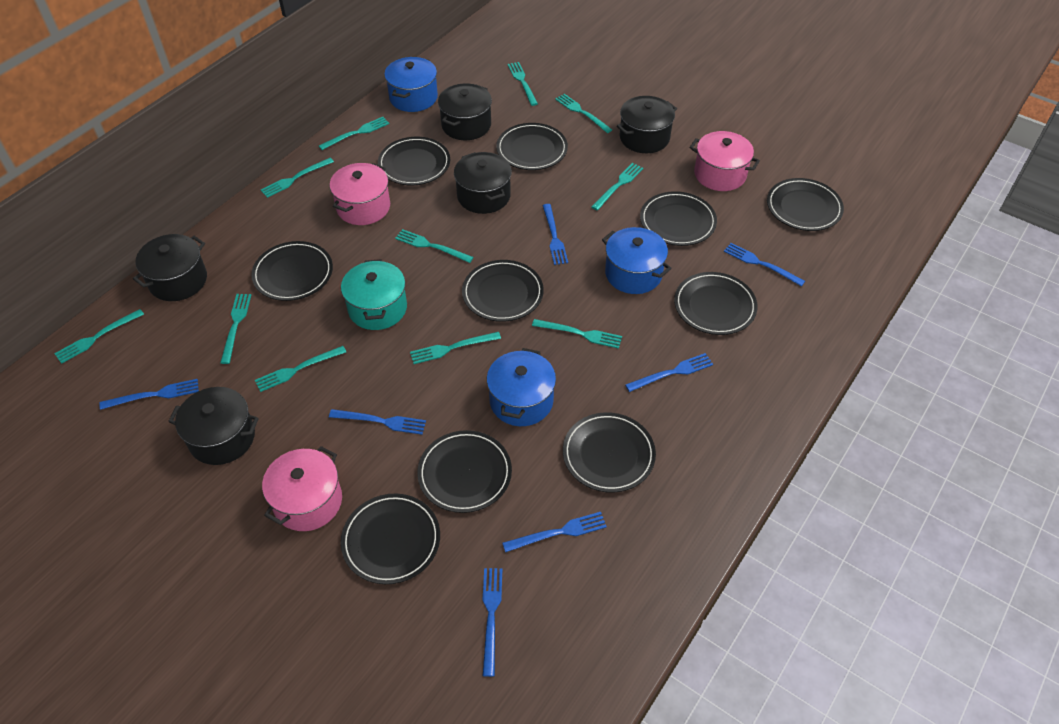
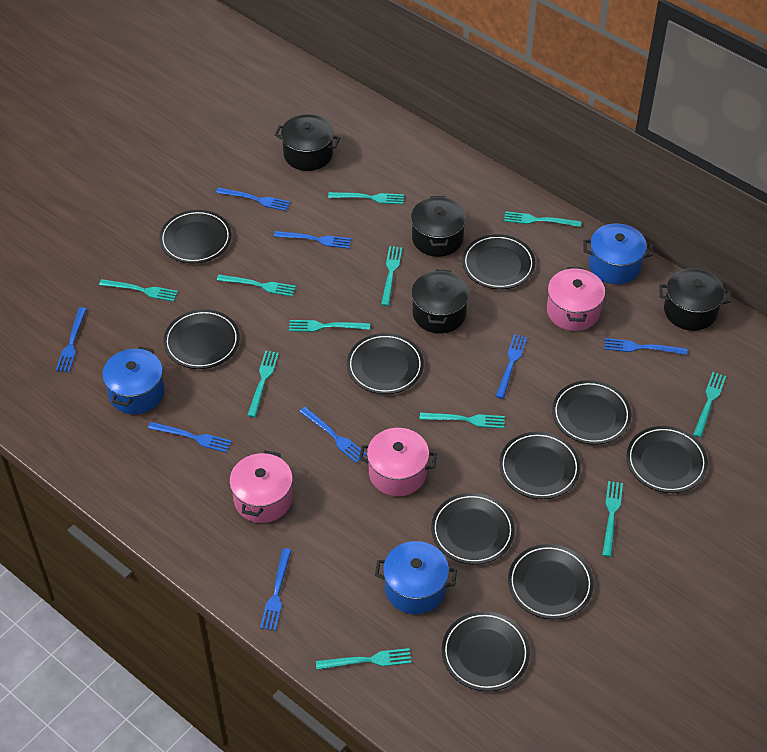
black pot: 5 -> 4
blue fork: 7 -> 8
turquoise pot: 1 -> 0

